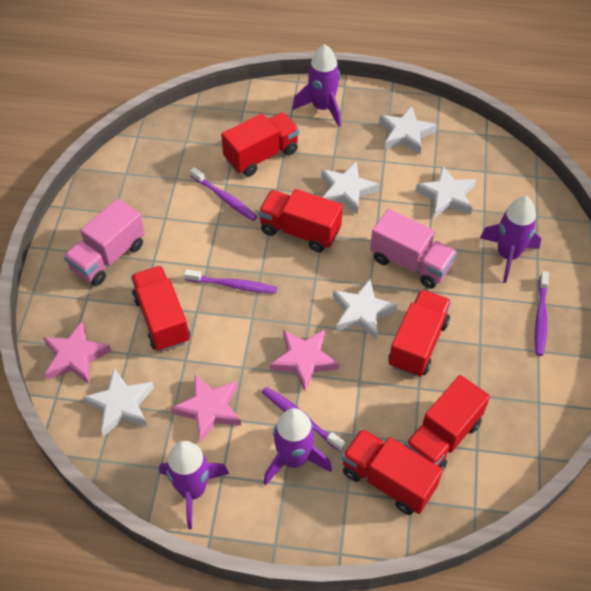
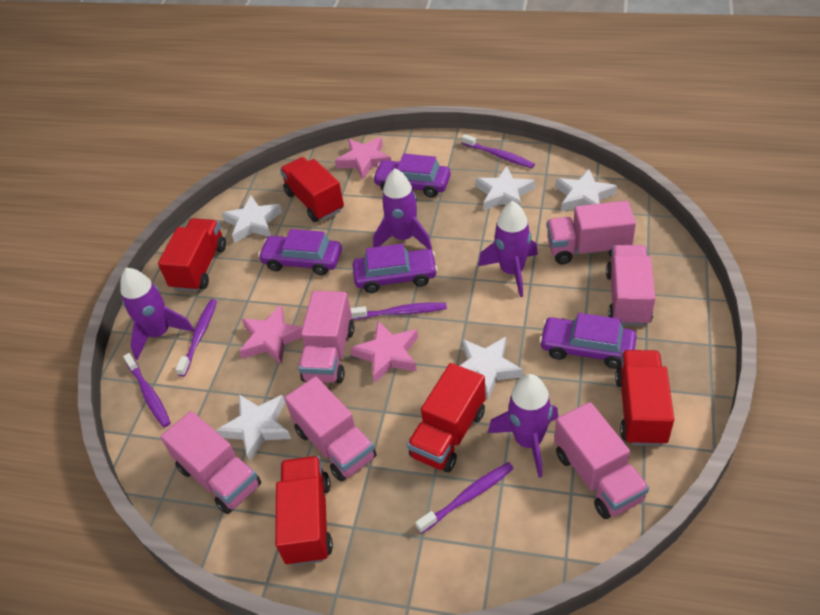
pink truck: 2 -> 6
purple car: 0 -> 4
purple toothbrush: 4 -> 5
red truck: 6 -> 5

